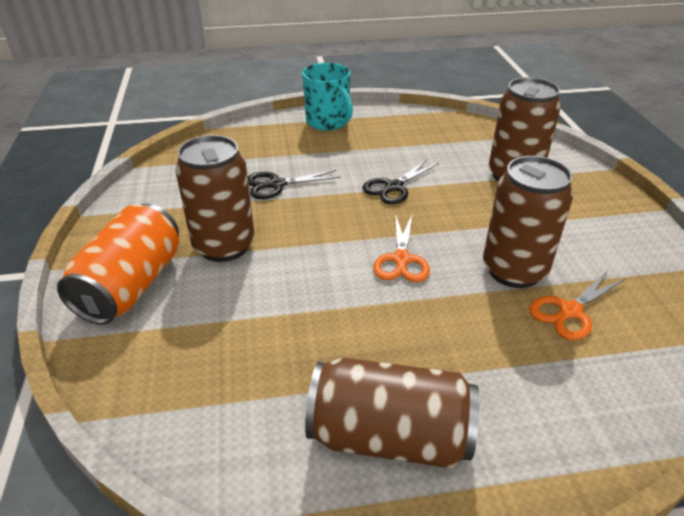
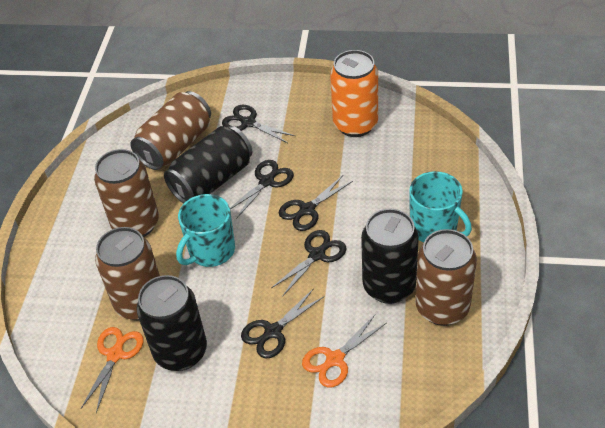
black can: 0 -> 3
black scissors: 2 -> 5
turquoise mug: 1 -> 2

